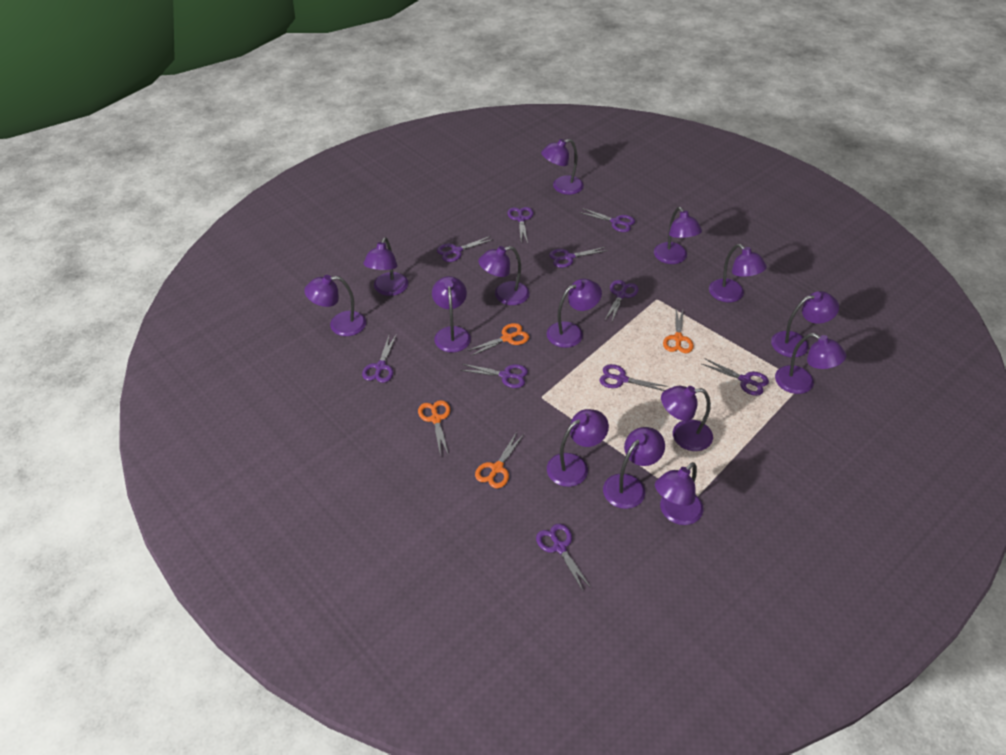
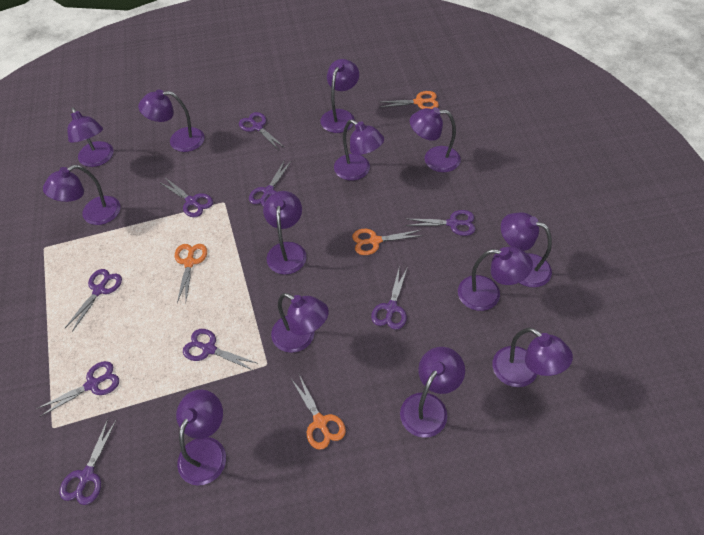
purple lamp: 14 -> 13
purple scissors: 10 -> 9

